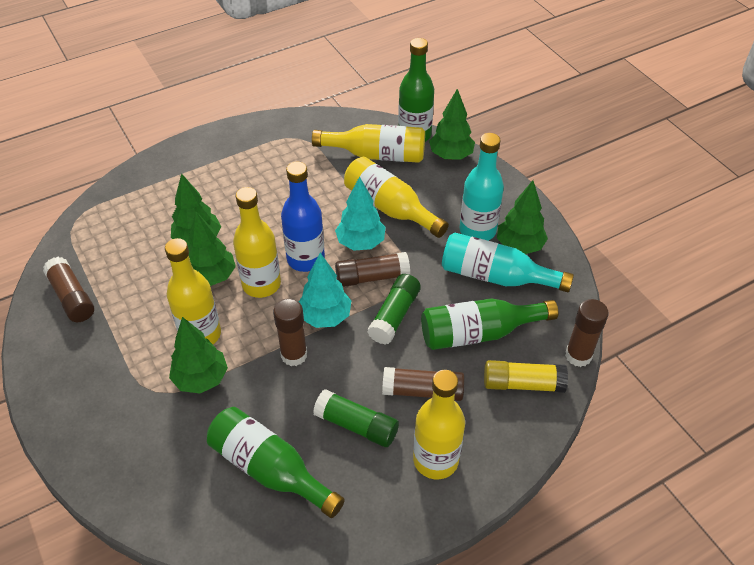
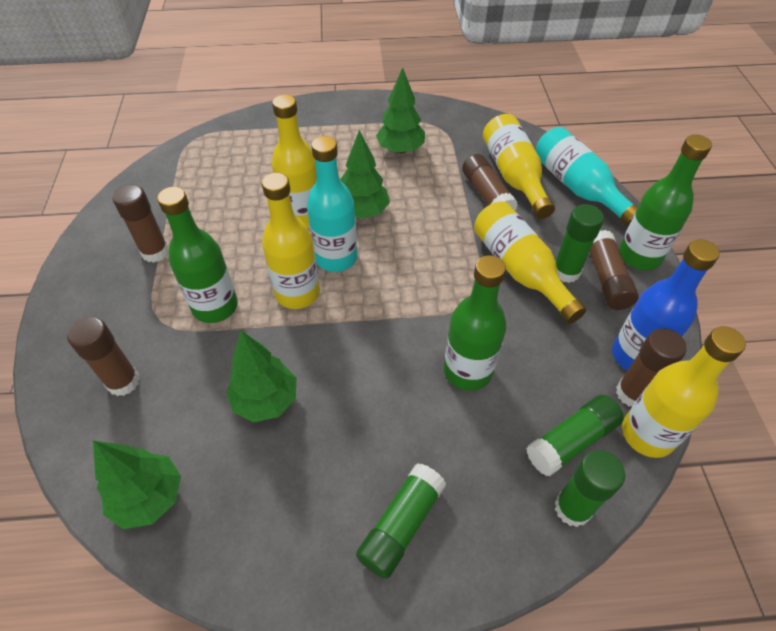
green glue stick: 2 -> 4
green tree: 5 -> 4
turquoise tree: 2 -> 0
yellow glue stick: 1 -> 0

